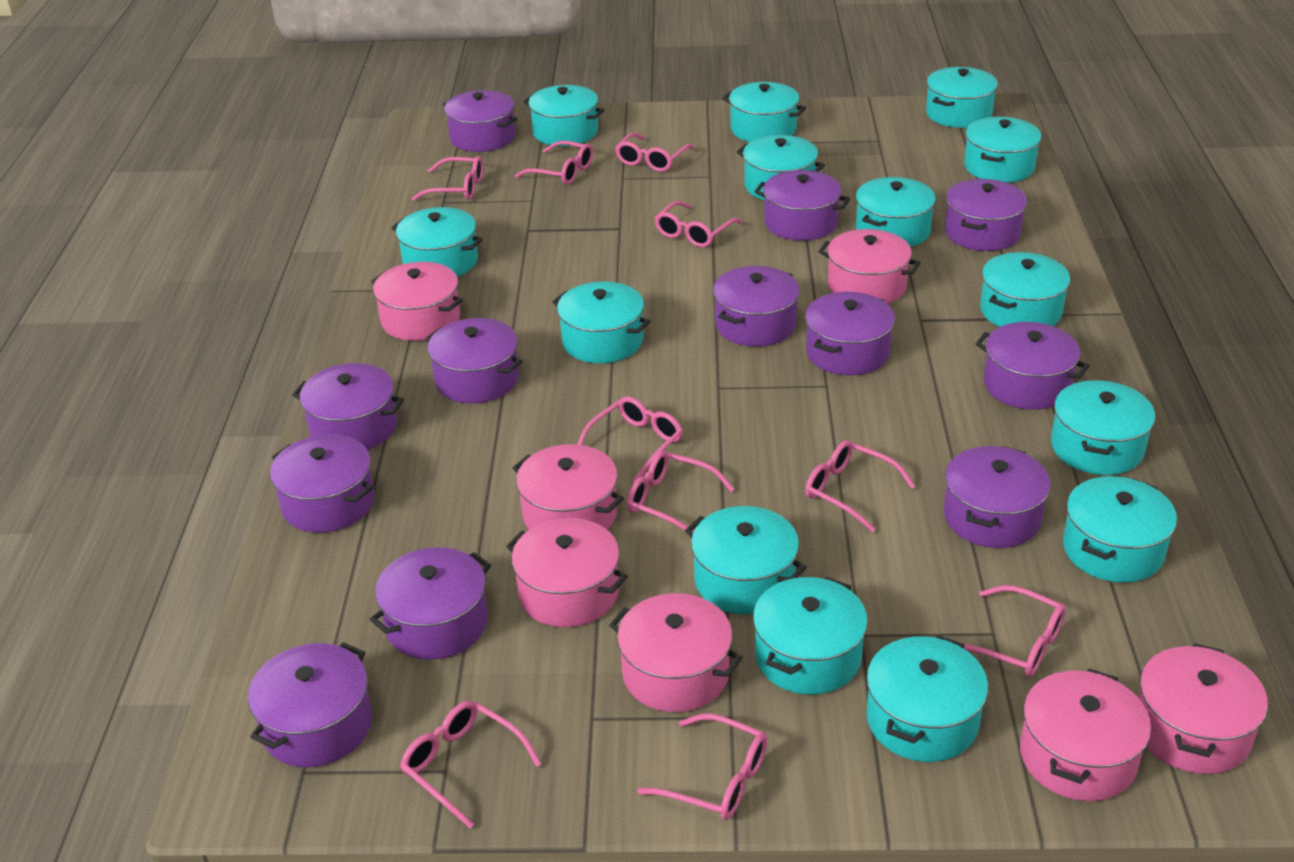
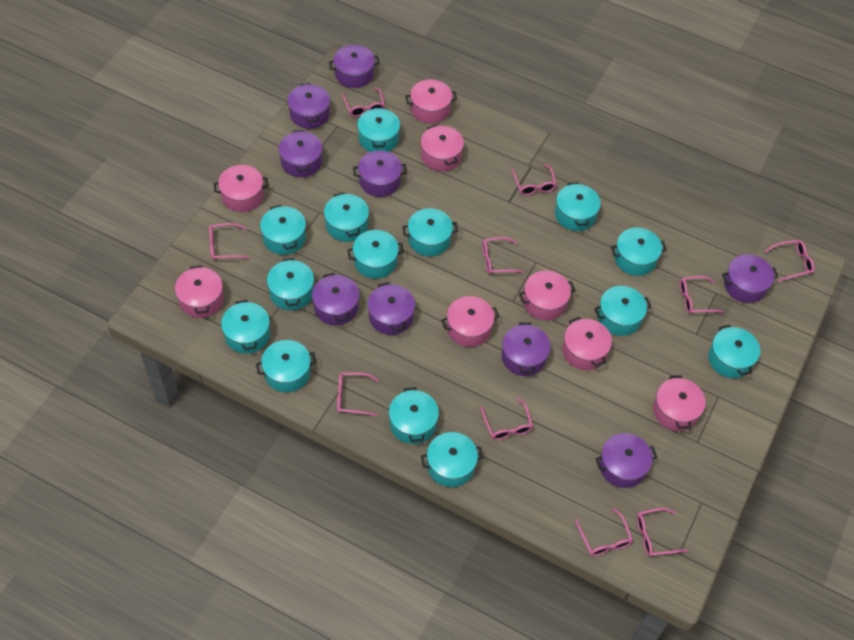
pink pot: 7 -> 8
purple pot: 12 -> 9

